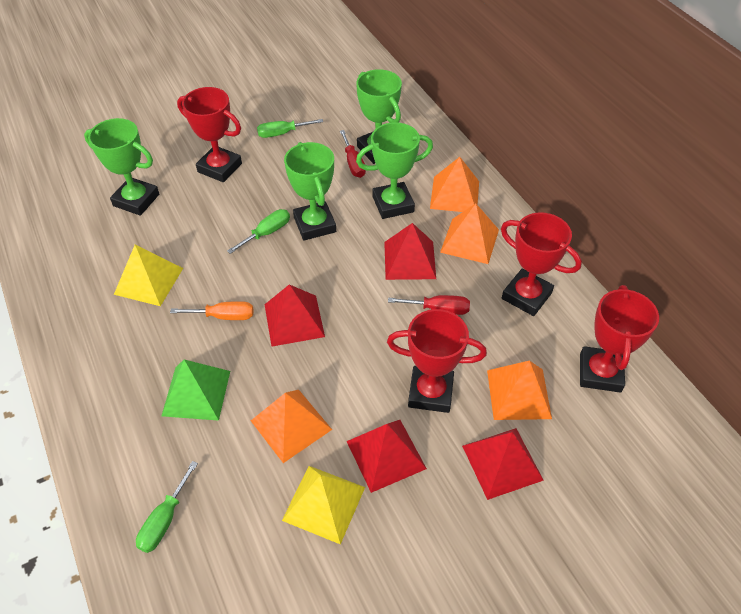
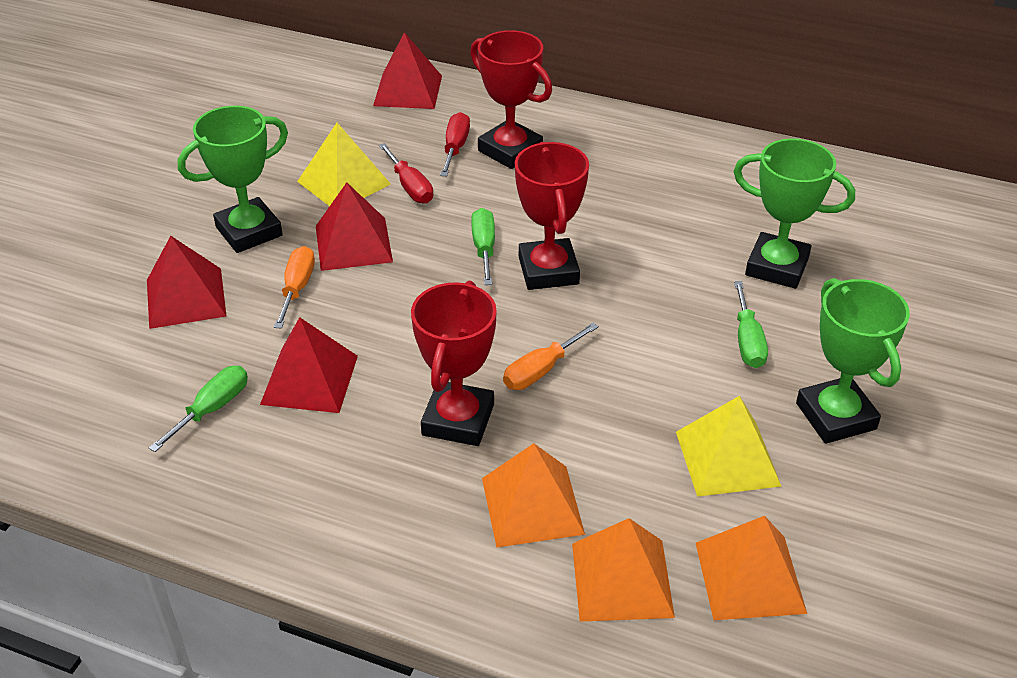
green pyramid: 1 -> 0
green trophy: 4 -> 3
orange pyramid: 4 -> 3
orange screwdriver: 1 -> 2
red trophy: 4 -> 3

